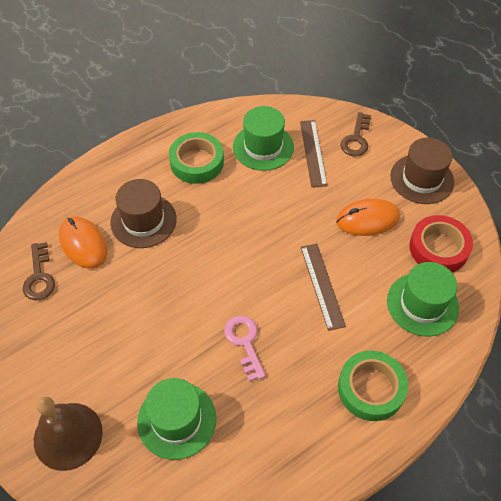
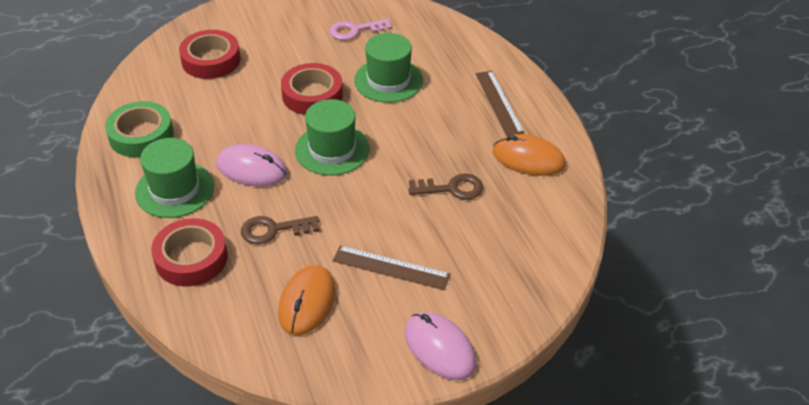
brown bell: 1 -> 0
brown hat: 2 -> 0
green tape: 2 -> 1
pink mouse: 0 -> 2
red tape: 1 -> 3

